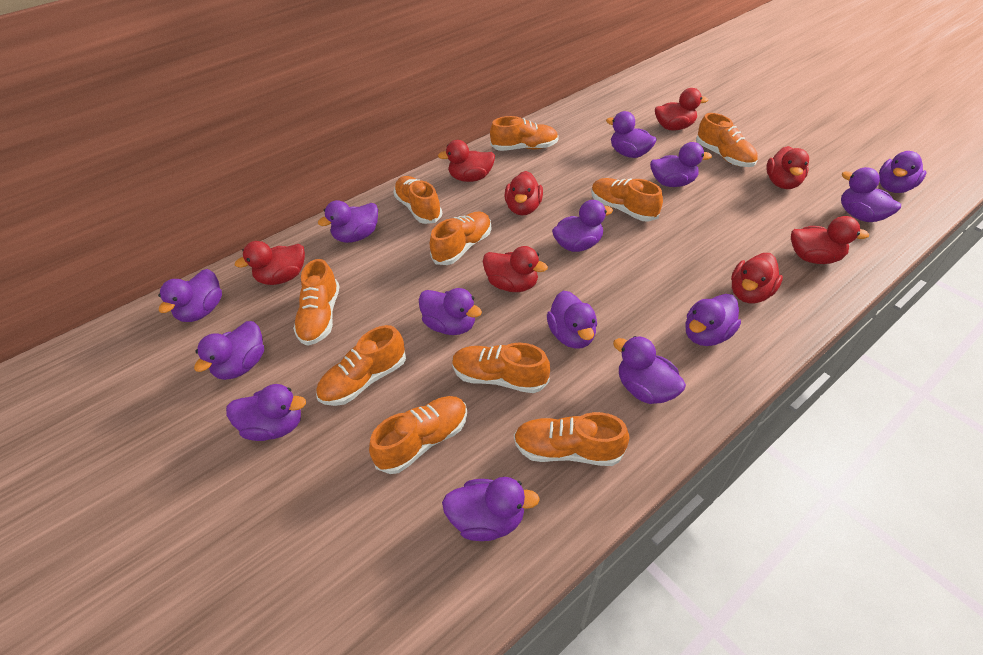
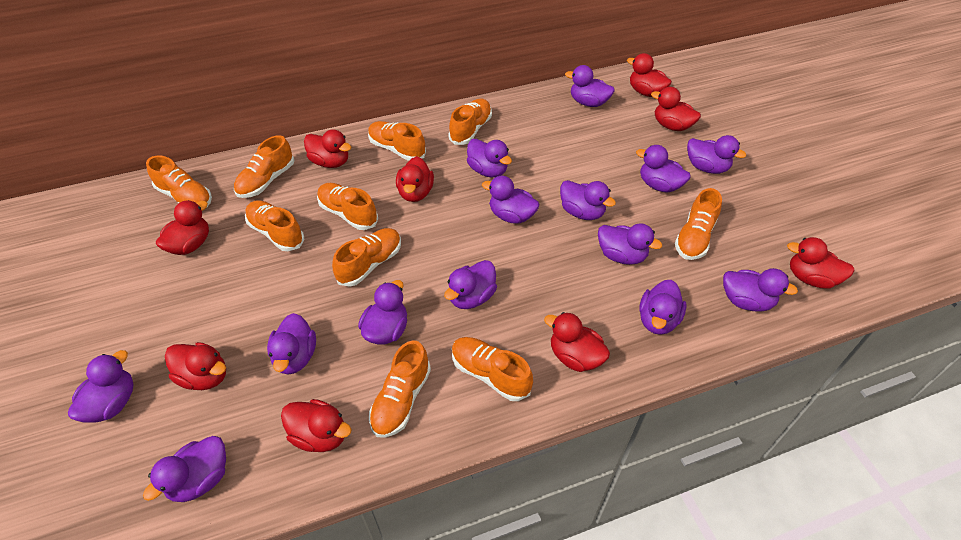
red duck: 8 -> 9

